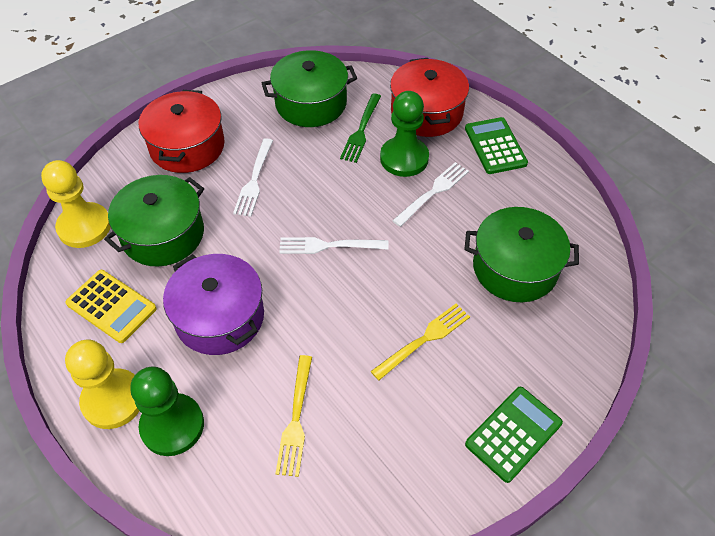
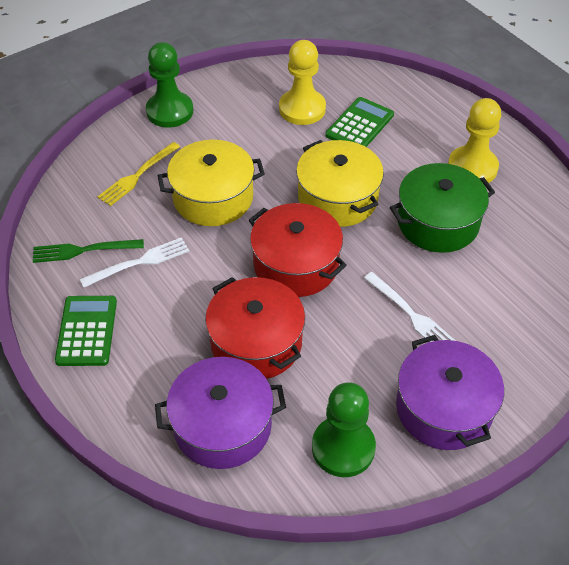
green pot: 3 -> 1
purple pot: 1 -> 2
white fork: 3 -> 2
yellow calculator: 1 -> 0
yellow fork: 2 -> 1
yellow pot: 0 -> 2

